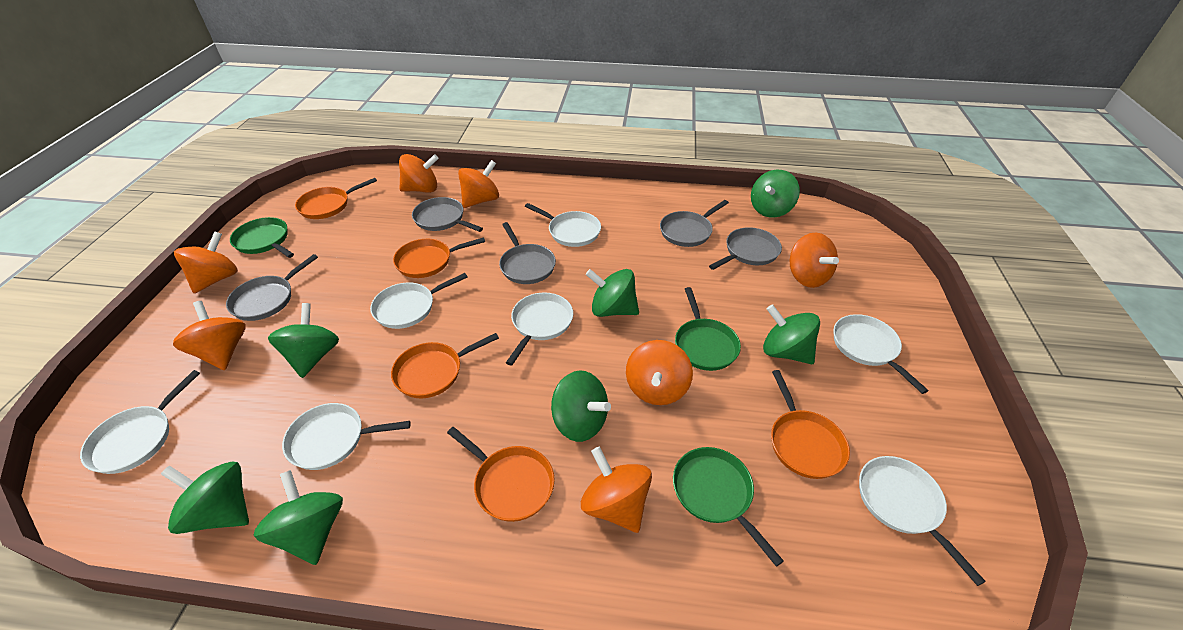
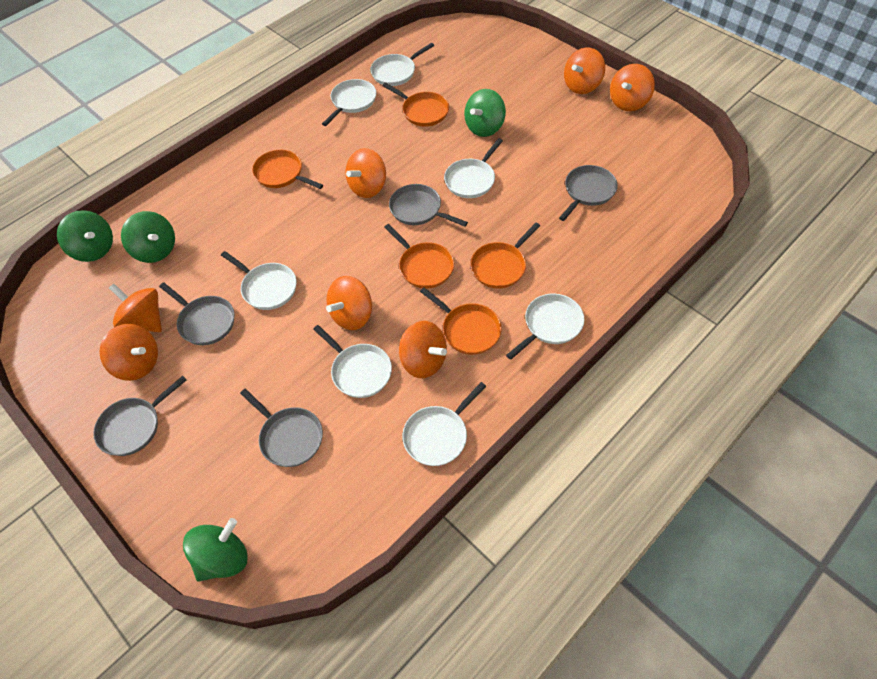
green pan: 3 -> 0
green spinning top: 7 -> 4

